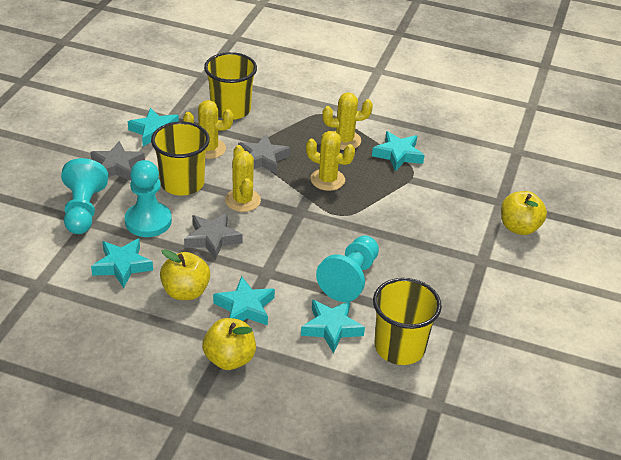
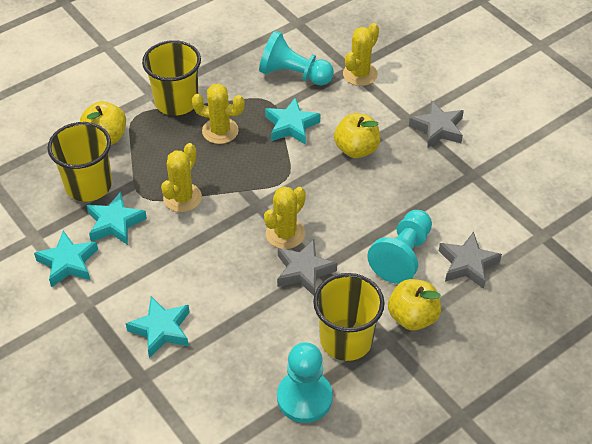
turquoise star: 5 -> 4

